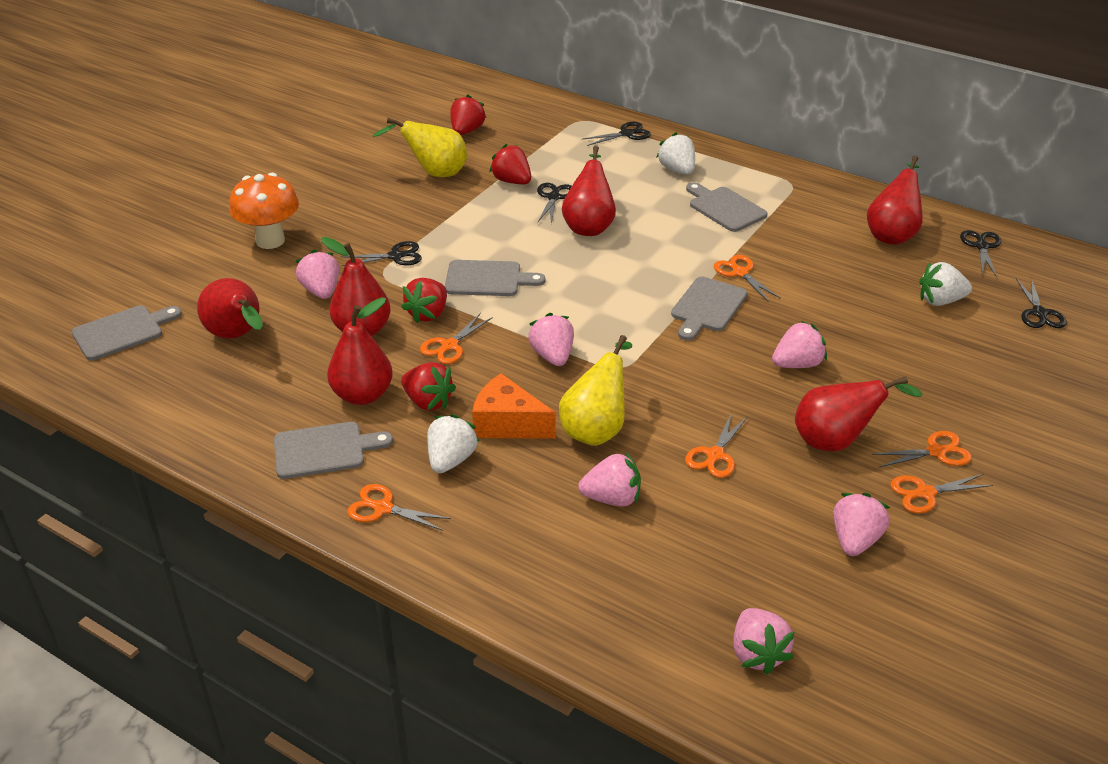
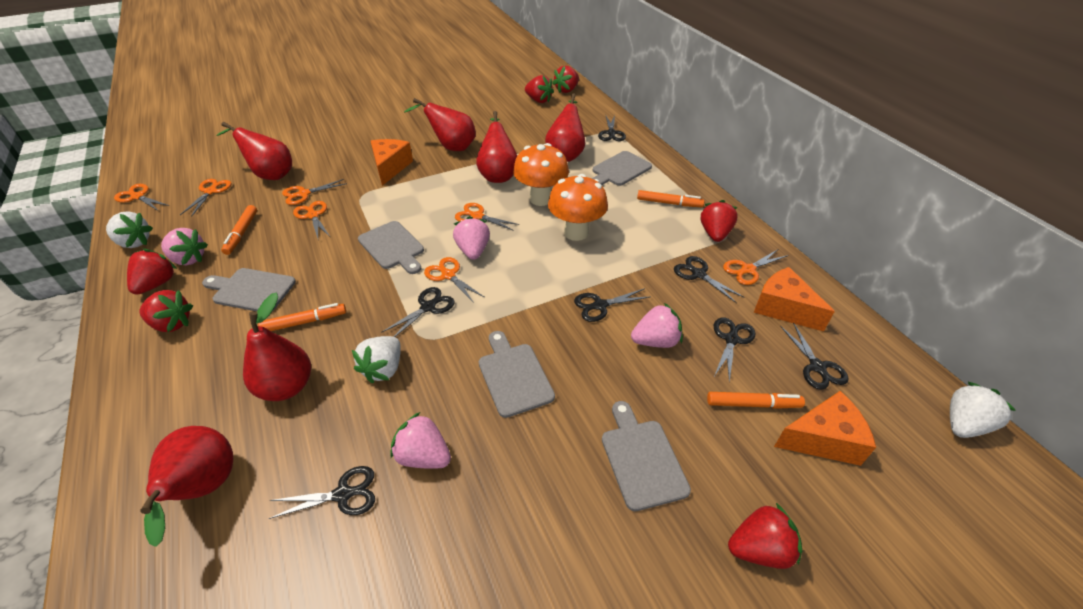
black scissors: 5 -> 7
orange cheese: 1 -> 3
orange marker: 0 -> 4
orange mushroom: 1 -> 2
orange scissors: 6 -> 7
pink strawberry: 6 -> 4
red strawberry: 4 -> 6
yellow pear: 2 -> 0

